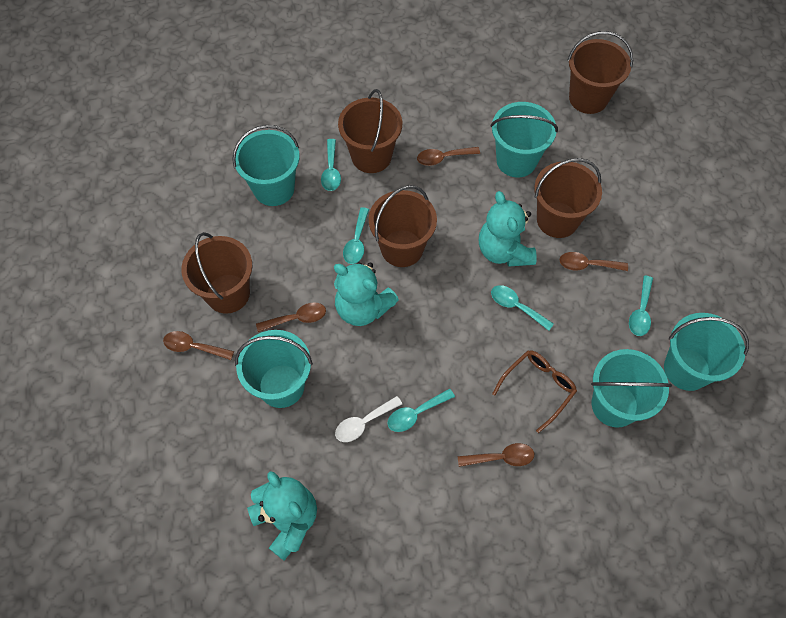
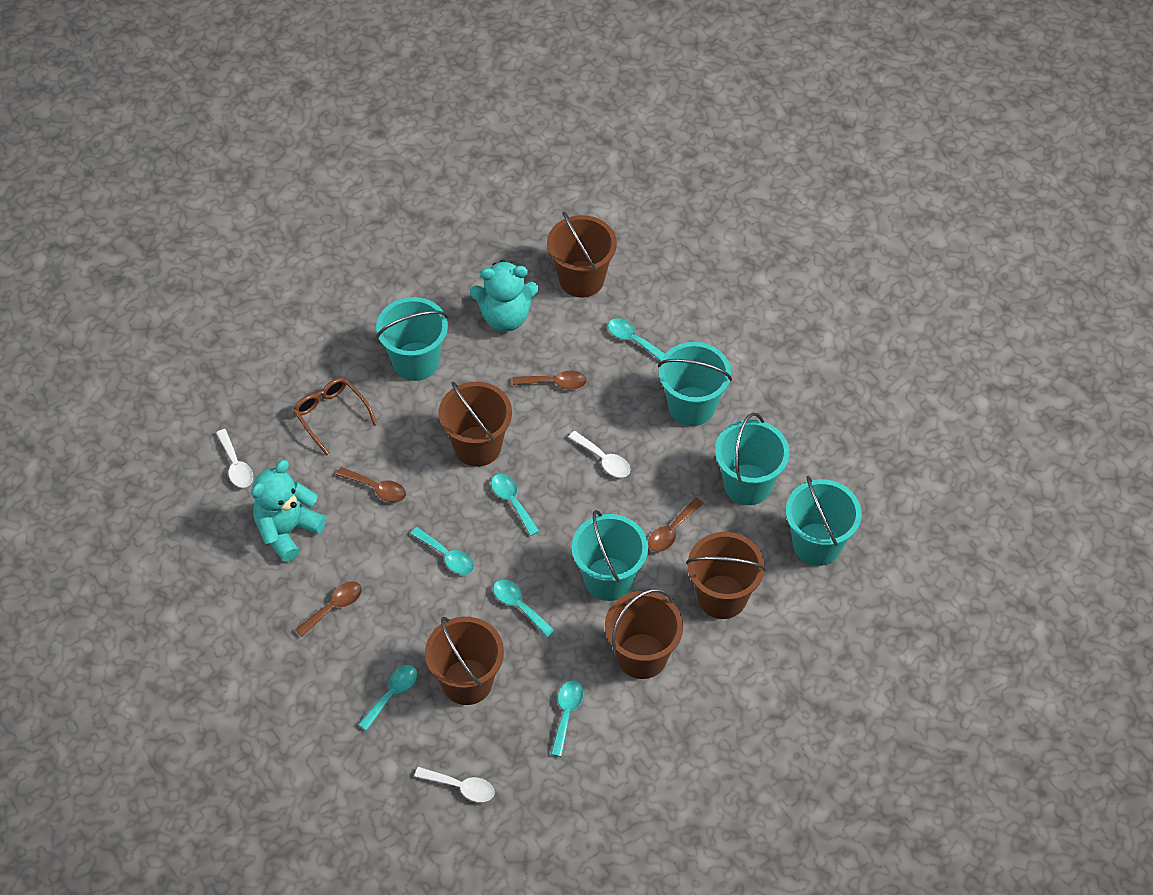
brown spoon: 5 -> 4
turquoise spoon: 5 -> 6
turquoise teddy bear: 3 -> 2
white spoon: 1 -> 3

